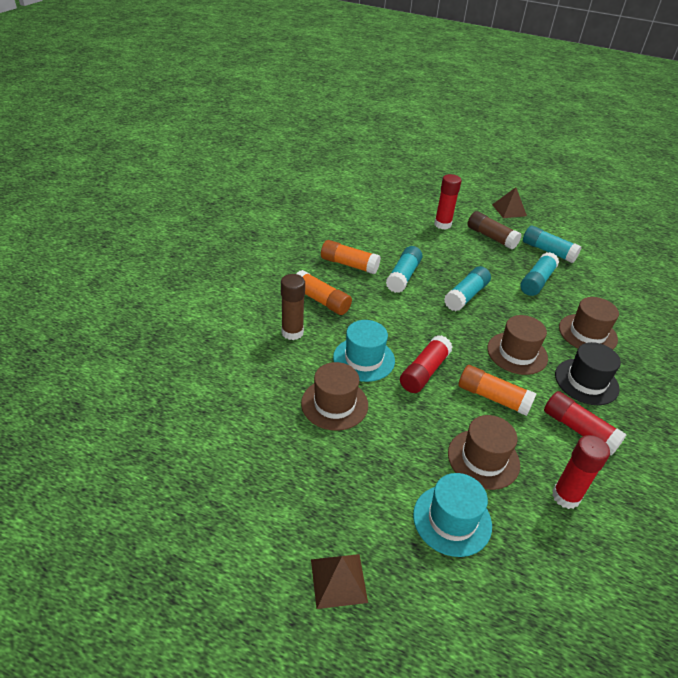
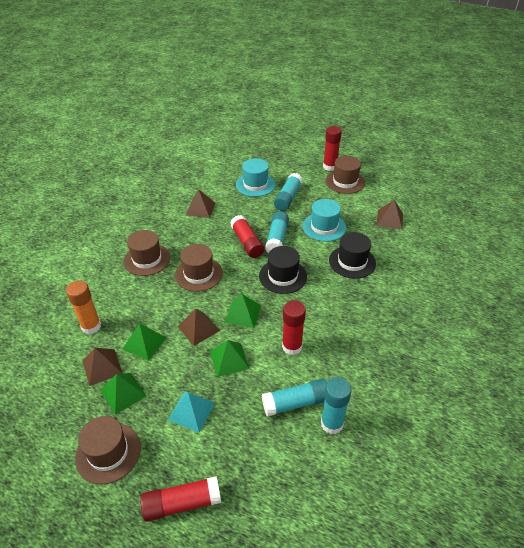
black hat: 1 -> 2
brown glue stick: 2 -> 0
brown pyramid: 2 -> 4
green pyramid: 0 -> 4
orange glue stick: 3 -> 1
turquoise pyramid: 0 -> 1

